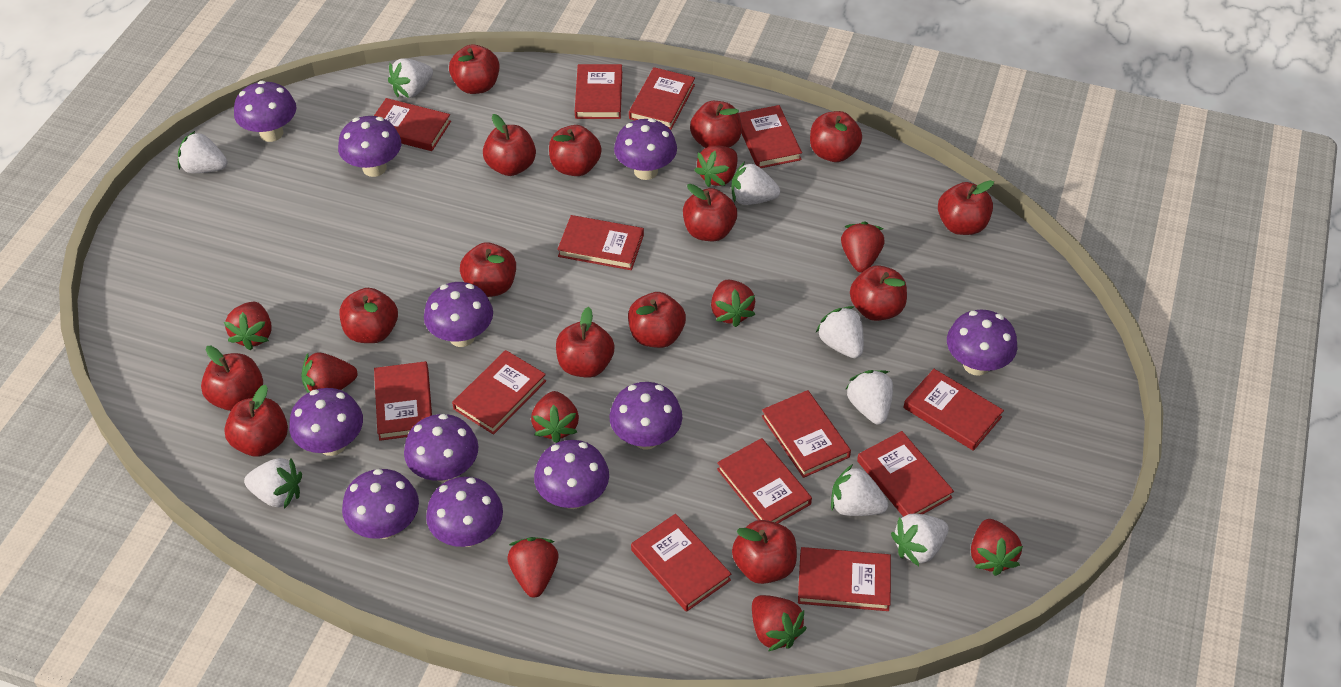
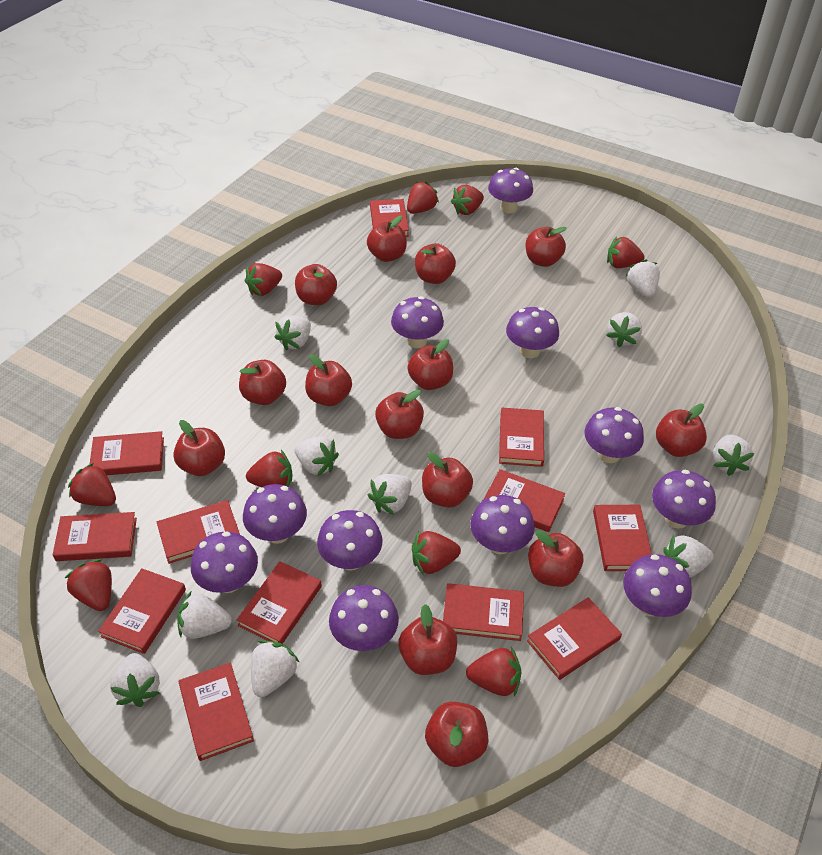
red apple: 15 -> 14
red book: 13 -> 12
white strawberry: 8 -> 10

